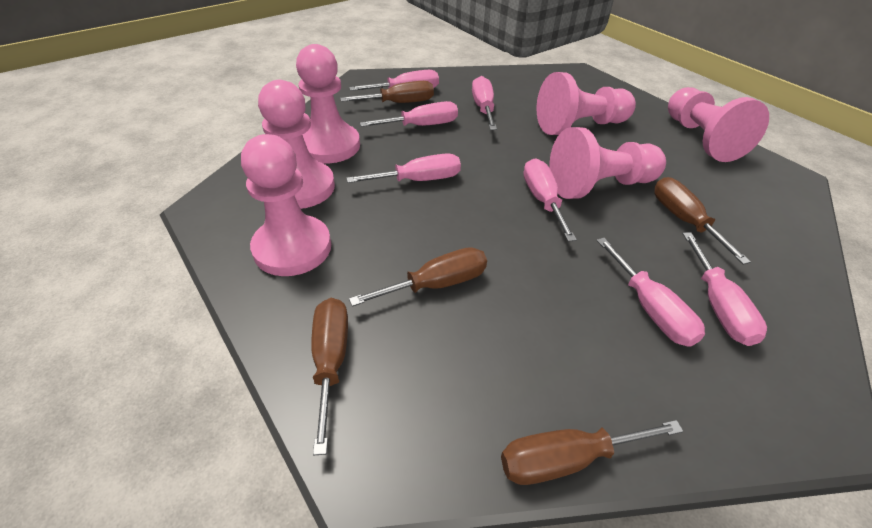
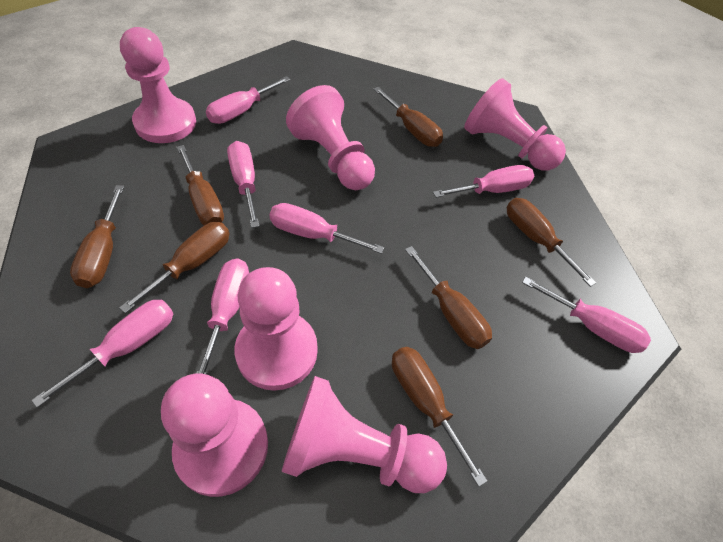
brown screwdriver: 5 -> 7

